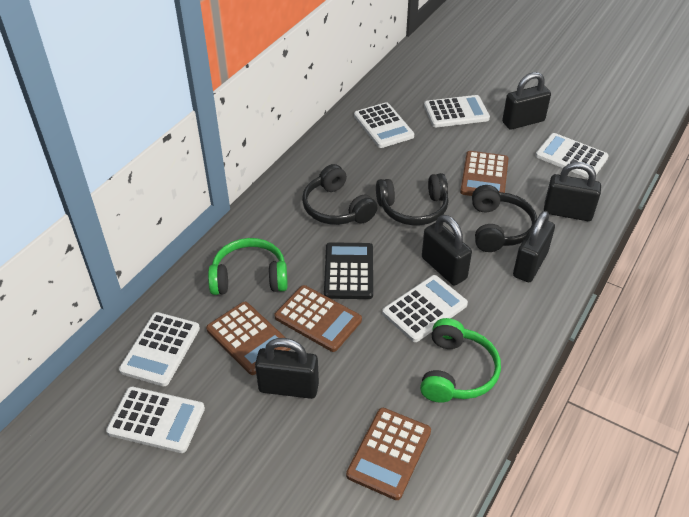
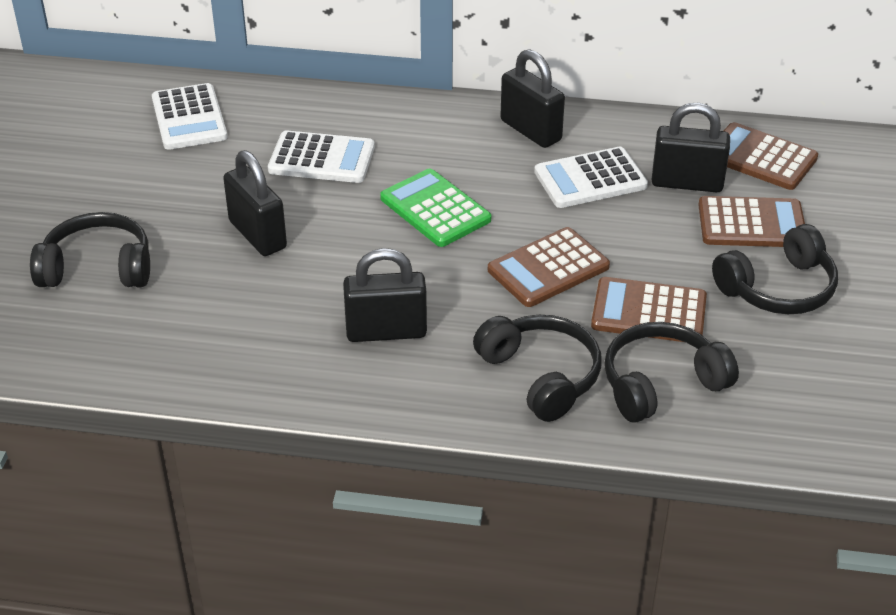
black calculator: 1 -> 0
black headphones: 3 -> 4
black padlock: 5 -> 4
green calculator: 0 -> 1
green headphones: 2 -> 0
white calculator: 6 -> 3

